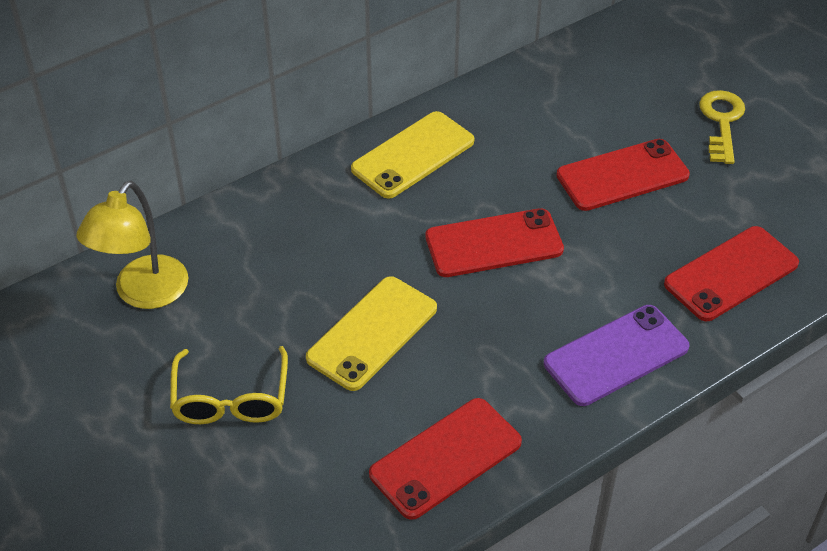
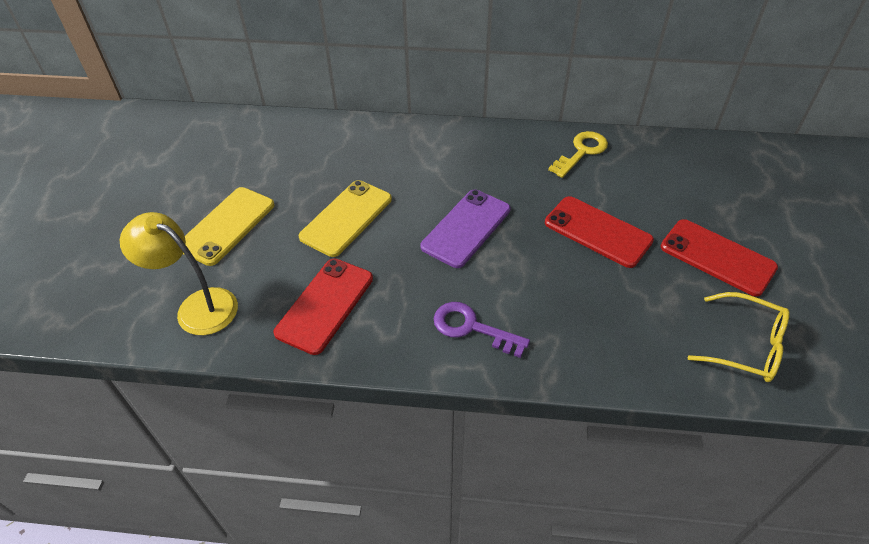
purple key: 0 -> 1
red phone: 4 -> 3

